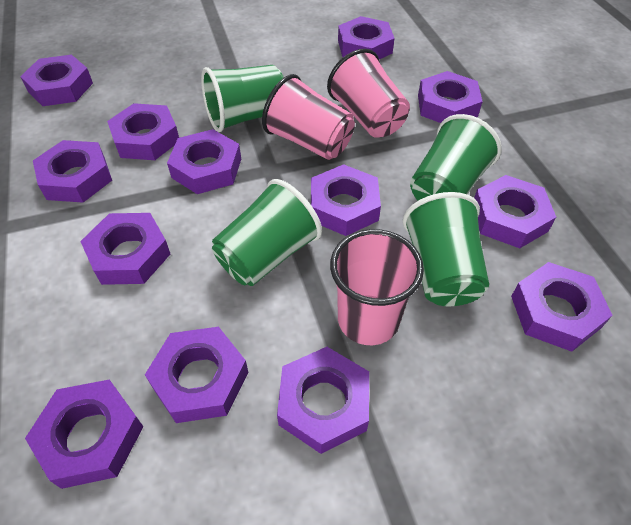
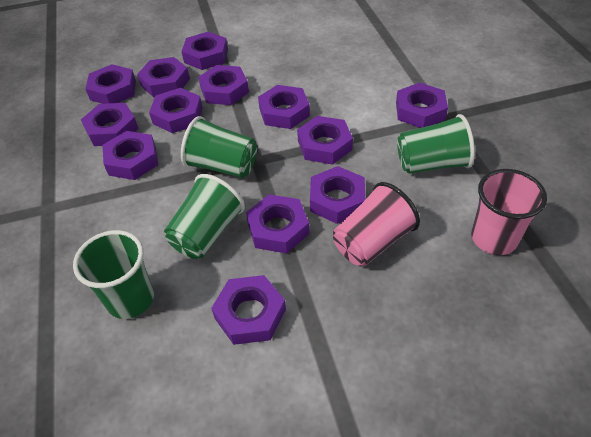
pink cup: 3 -> 2

